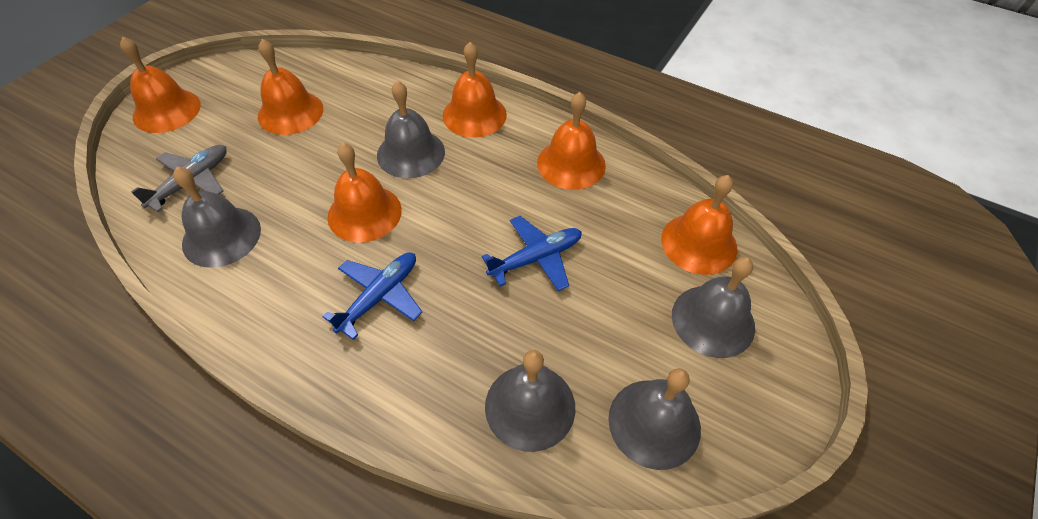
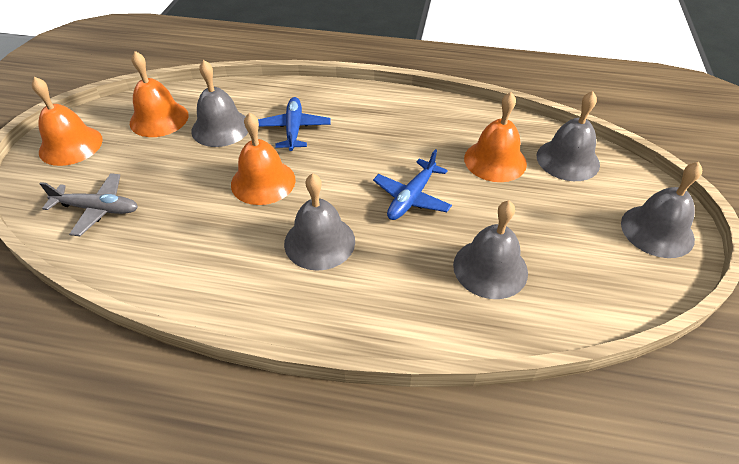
orange bell: 6 -> 4

